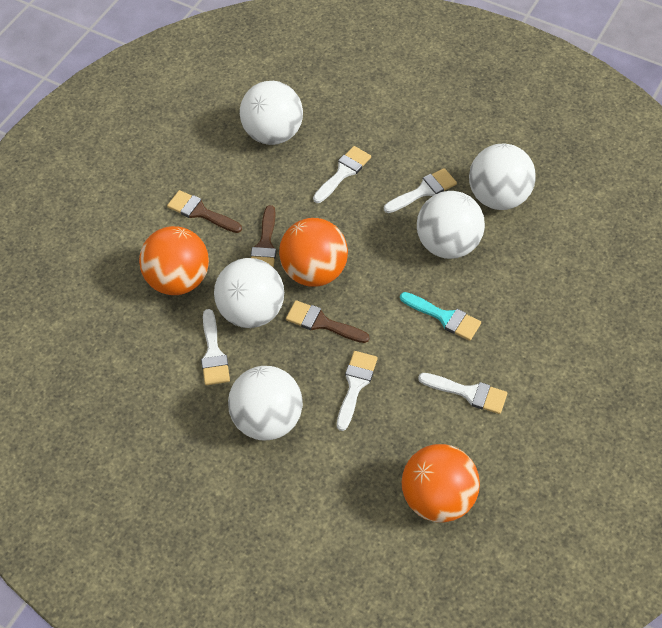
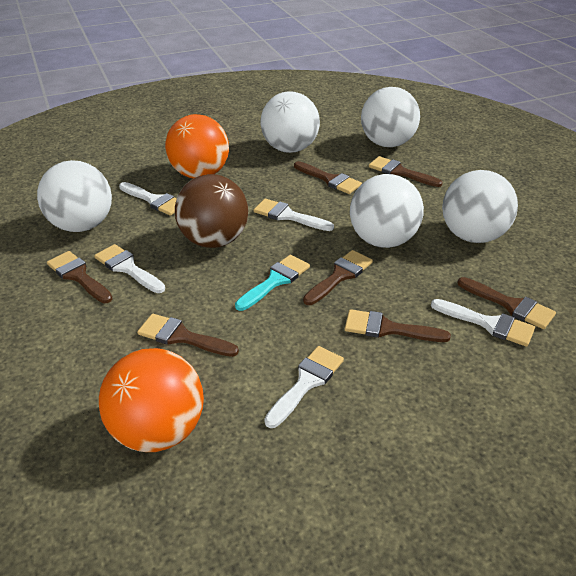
brown ball: 0 -> 1
brown brush: 3 -> 7
orange ball: 3 -> 2

